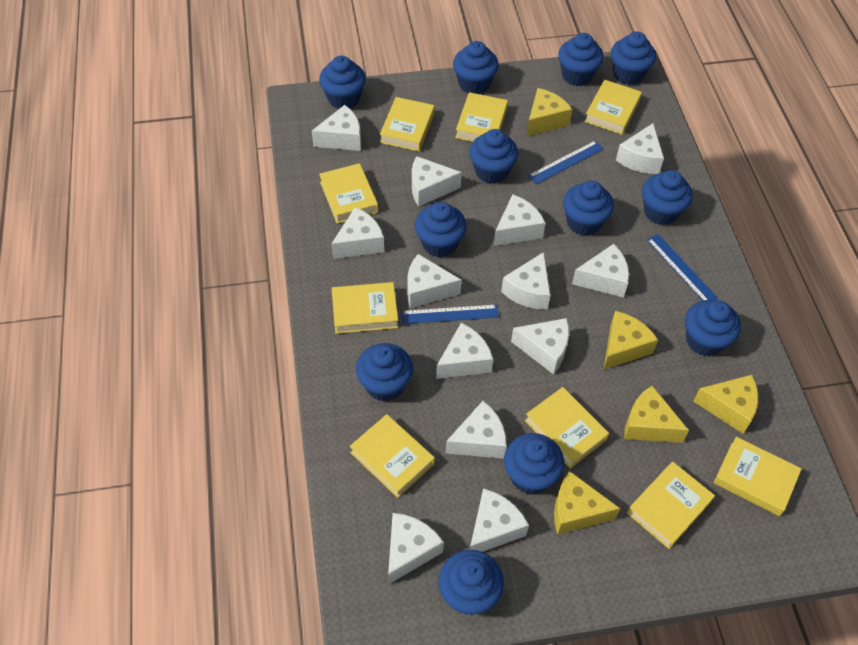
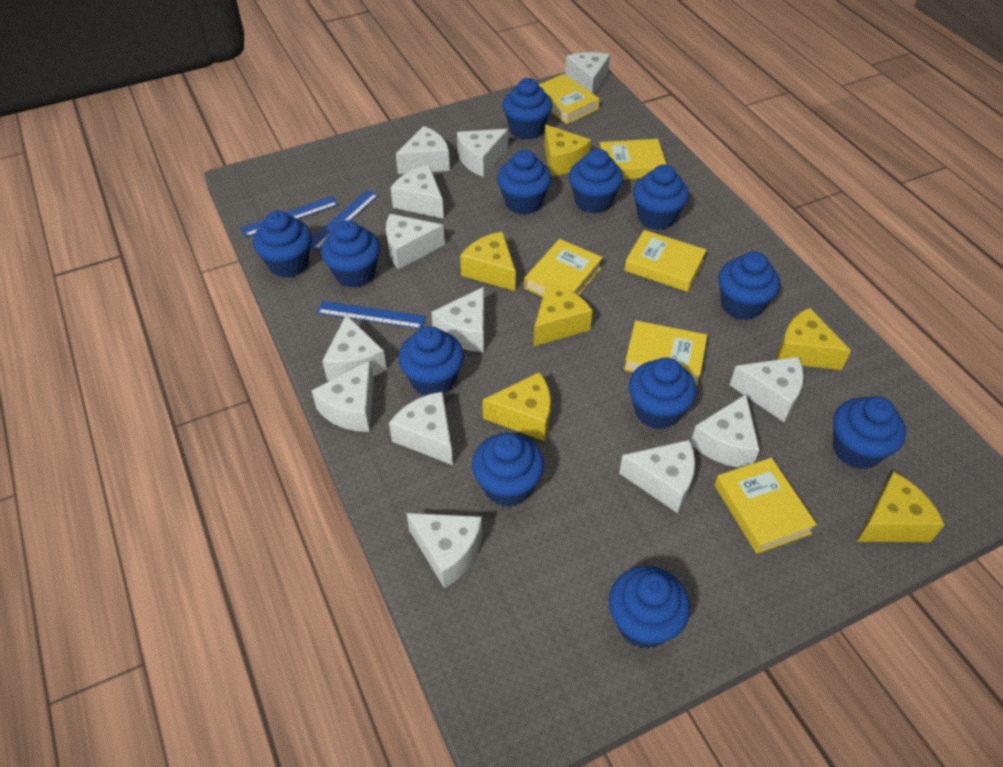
yellow book: 9 -> 6
yellow cheese: 5 -> 6

